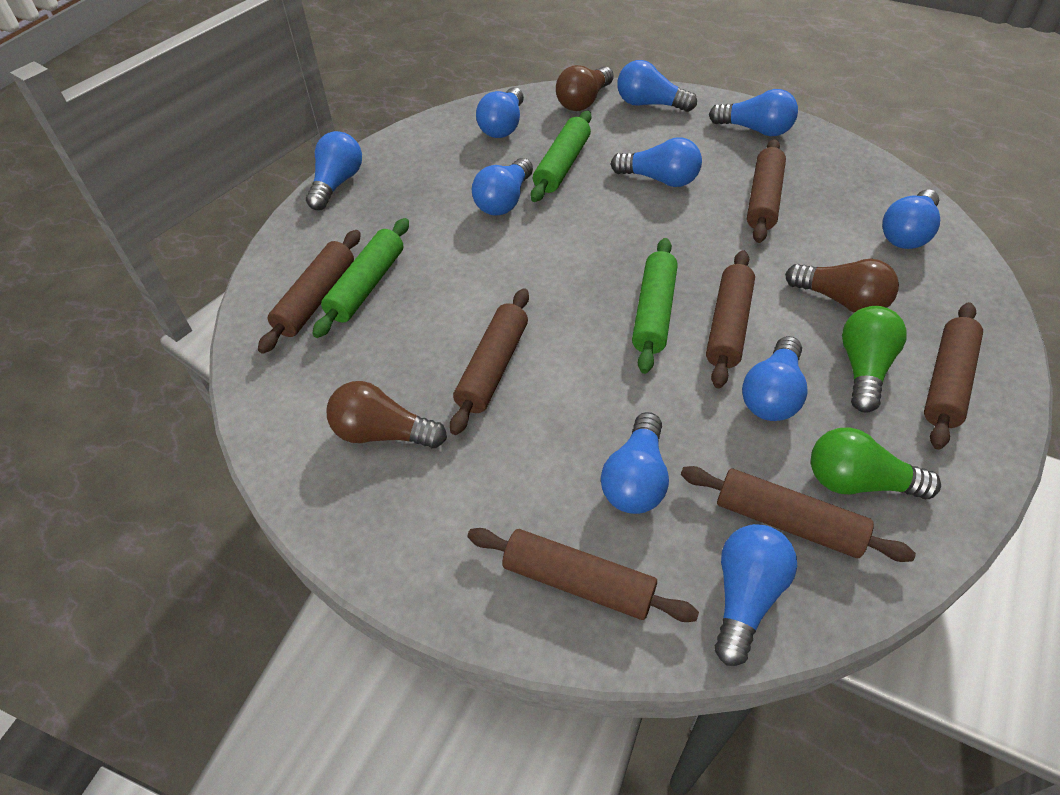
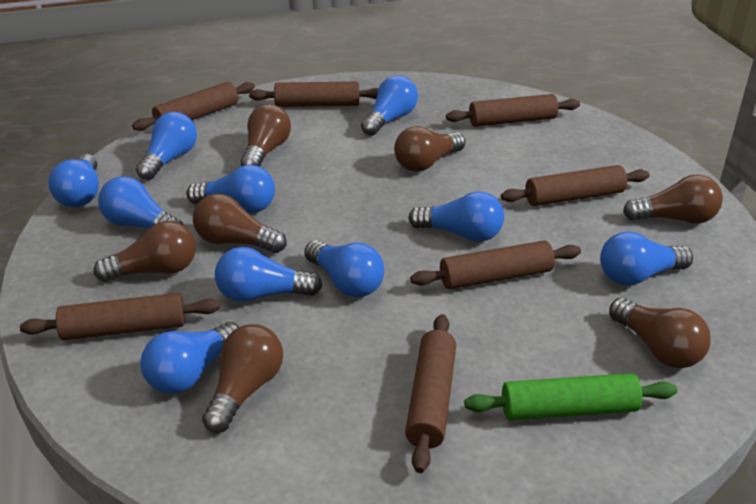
brown light bulb: 3 -> 7
green light bulb: 2 -> 0
green rolling pin: 3 -> 1

